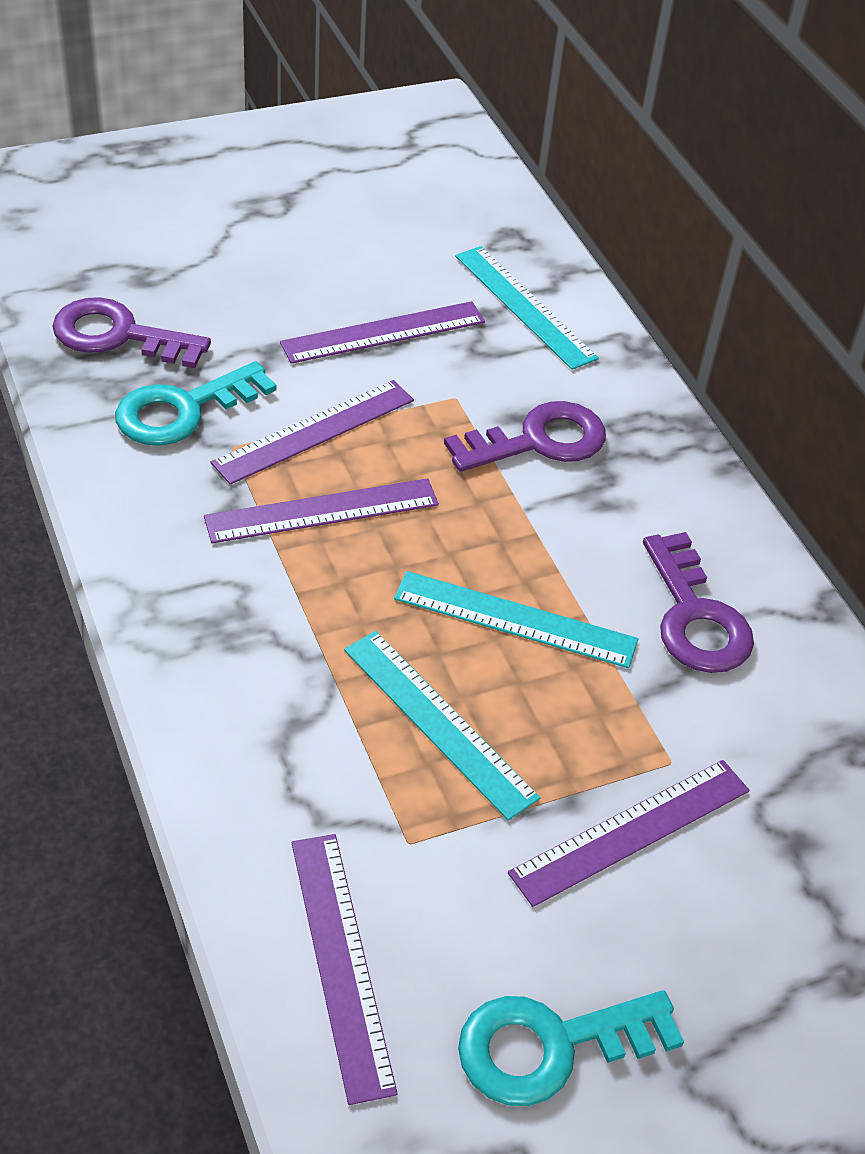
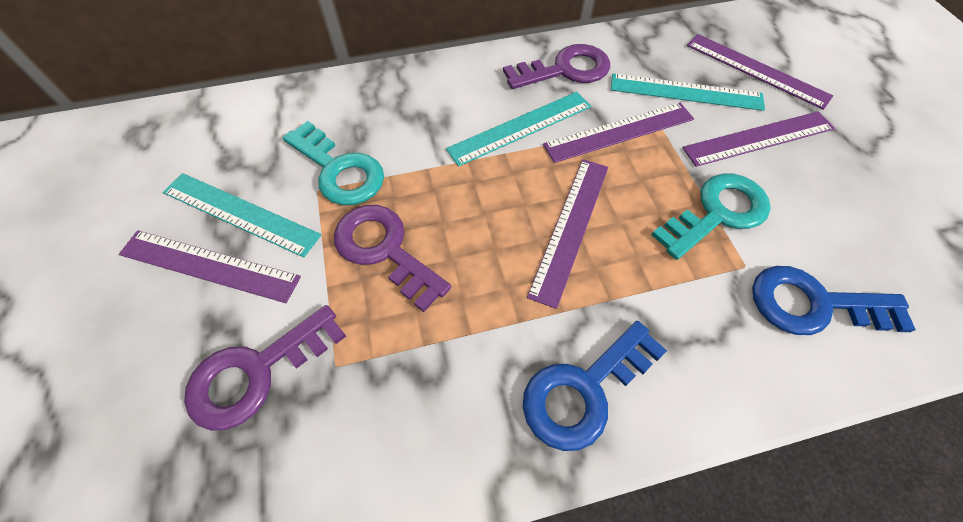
blue key: 0 -> 2

